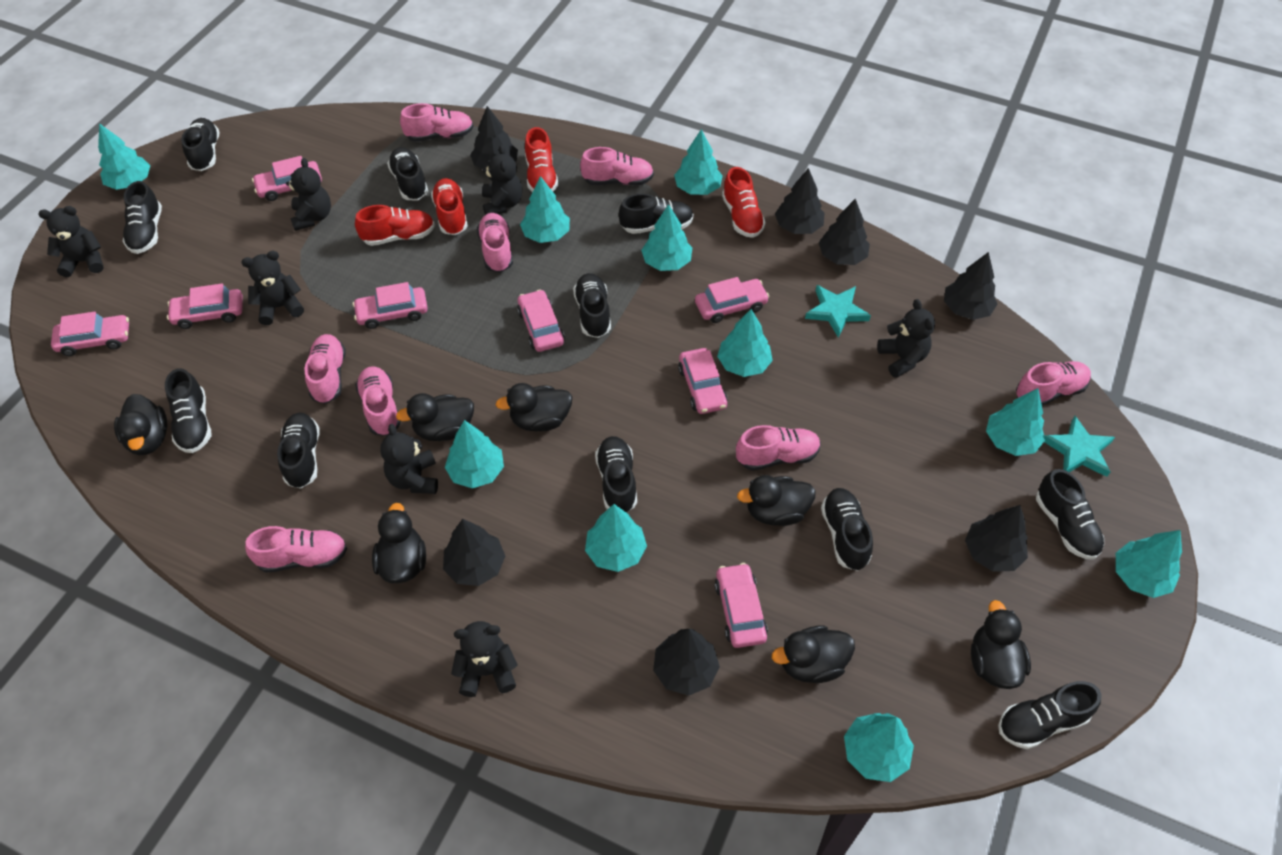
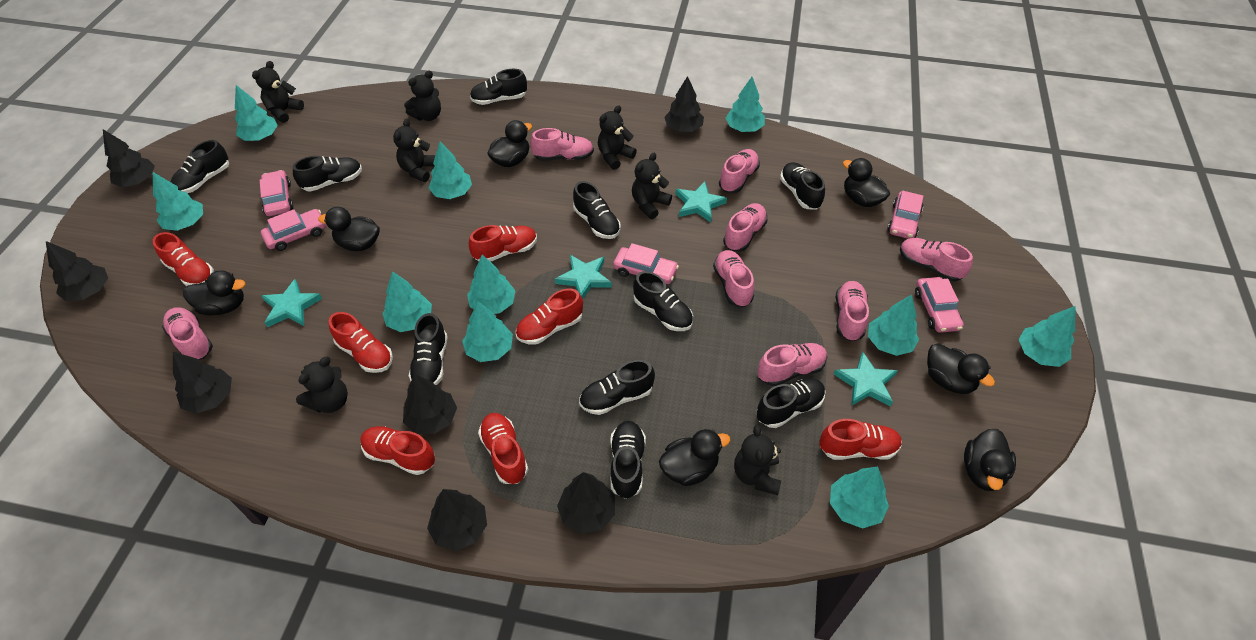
black shoe: 11 -> 10
pink car: 8 -> 5
red shoe: 4 -> 7
turquoise star: 2 -> 4

